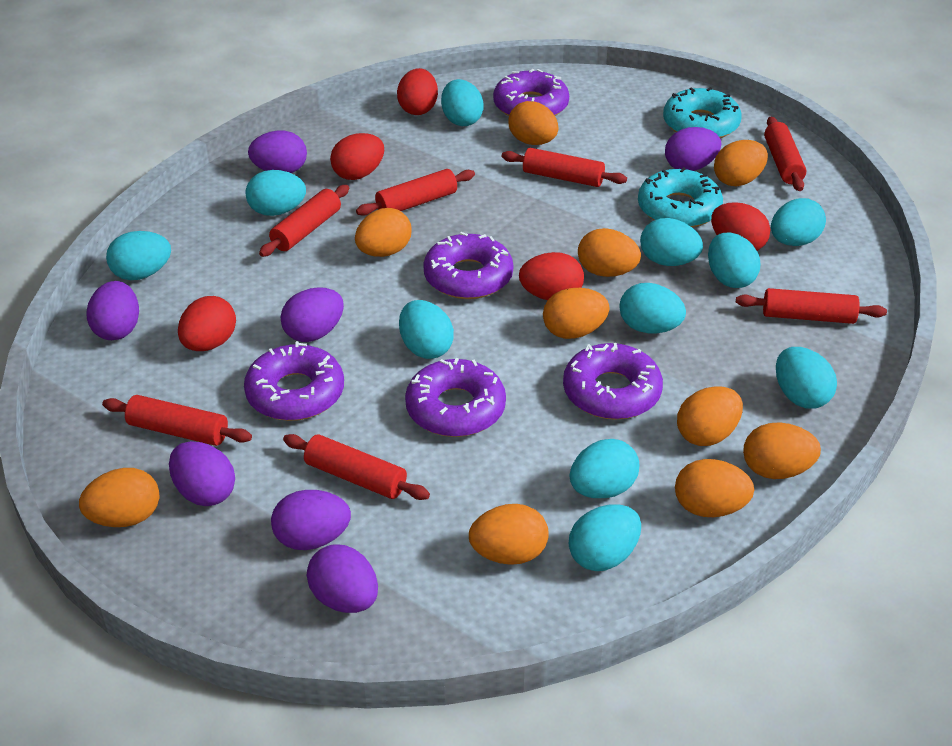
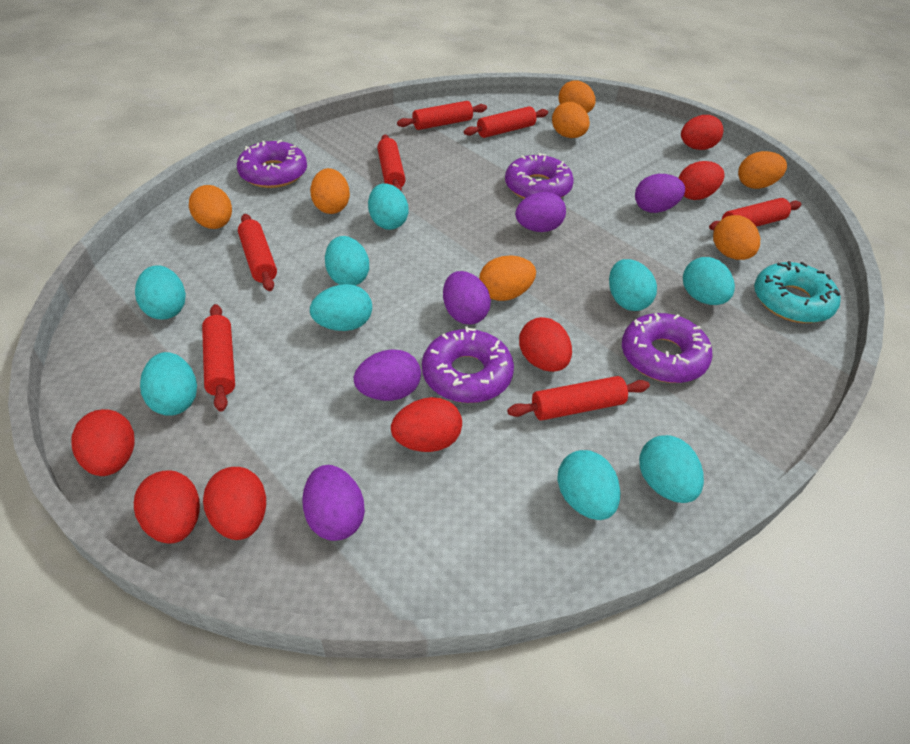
orange egg: 10 -> 7
purple donut: 5 -> 4
purple egg: 7 -> 5
red egg: 5 -> 7
turquoise donut: 2 -> 1
turquoise egg: 11 -> 9

